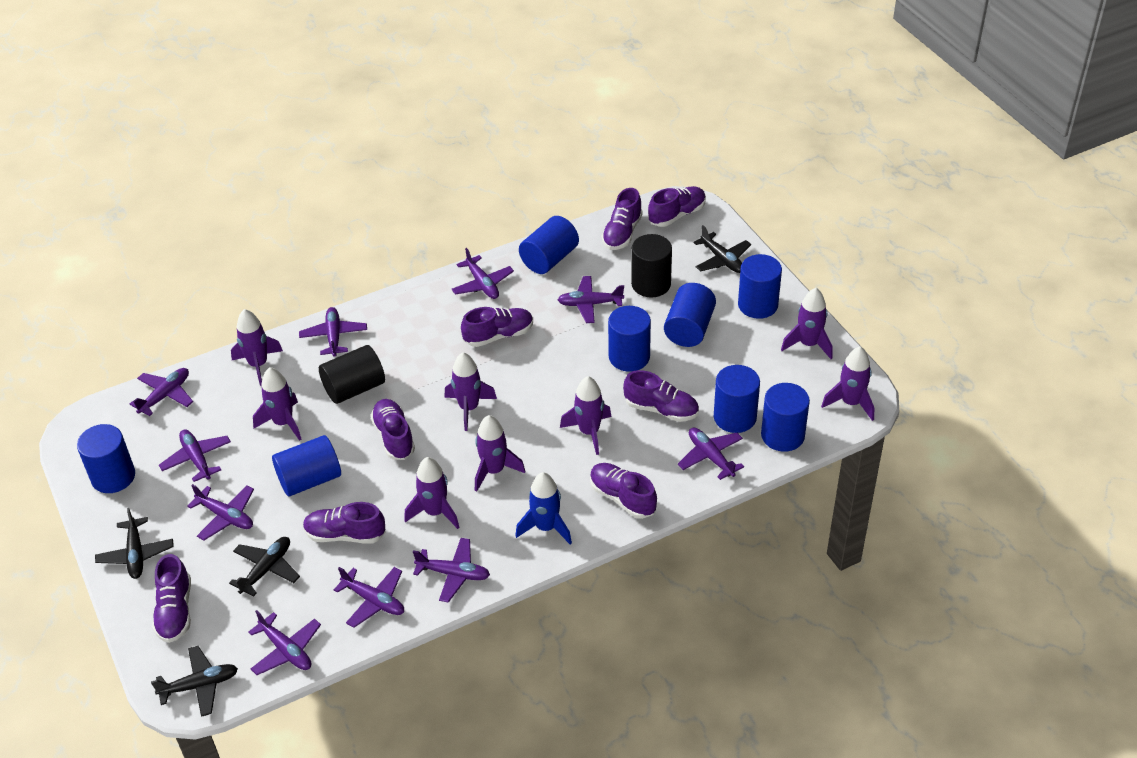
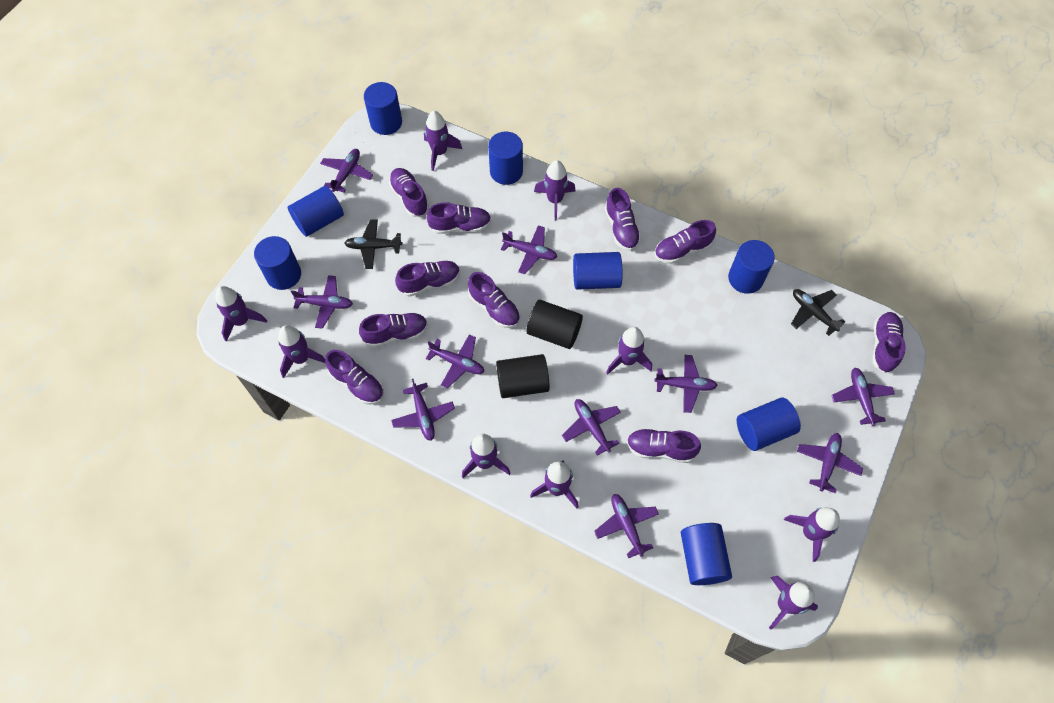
black plane: 4 -> 2
blue rocket: 1 -> 0
purple rocket: 8 -> 9
purple shoe: 8 -> 10

